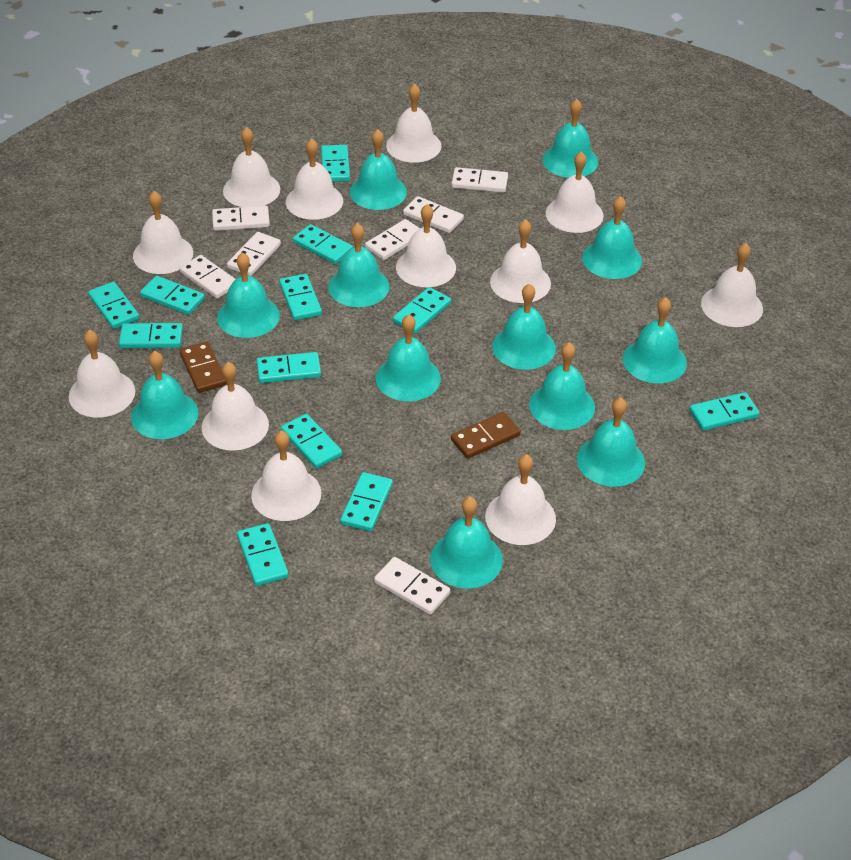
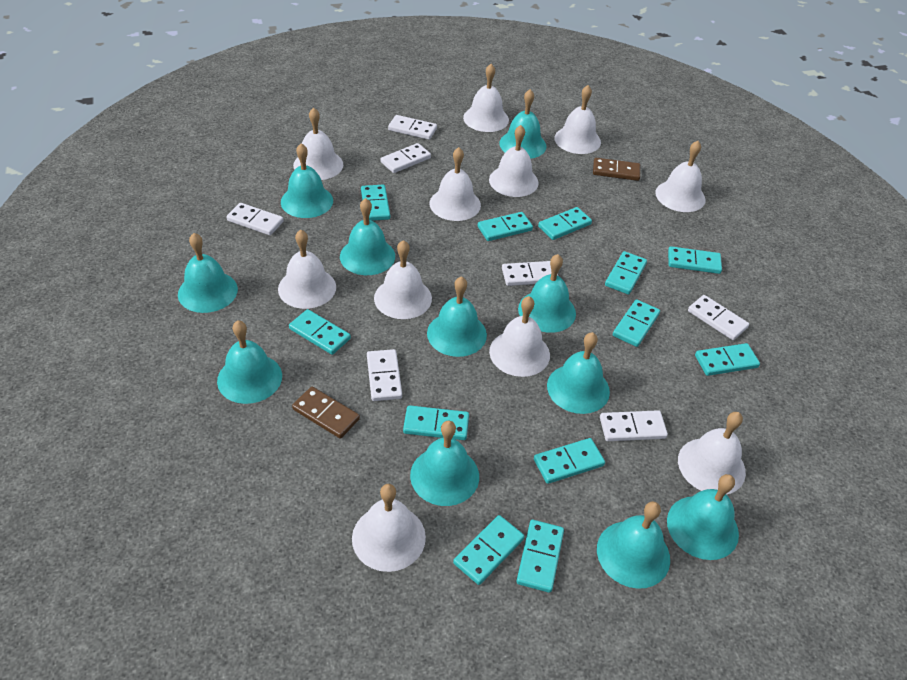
turquoise bell: 12 -> 11
white bell: 12 -> 11

